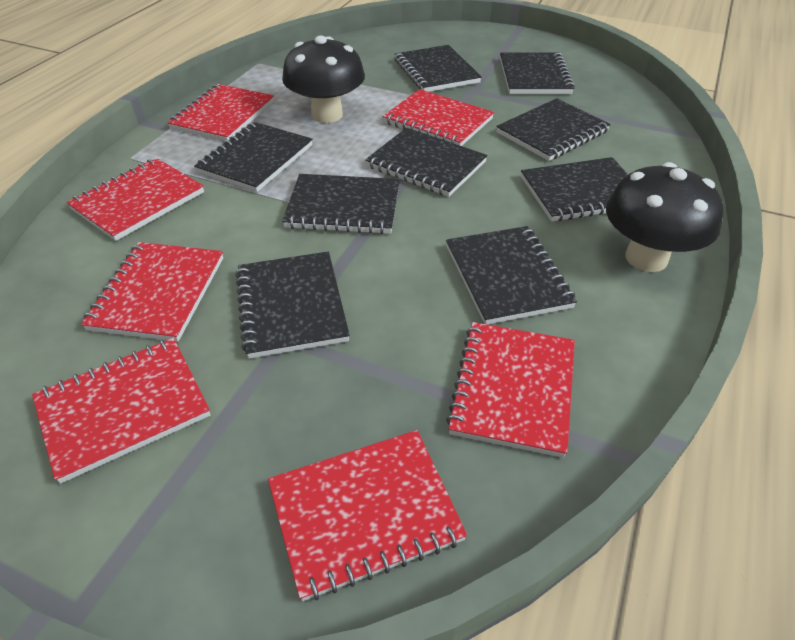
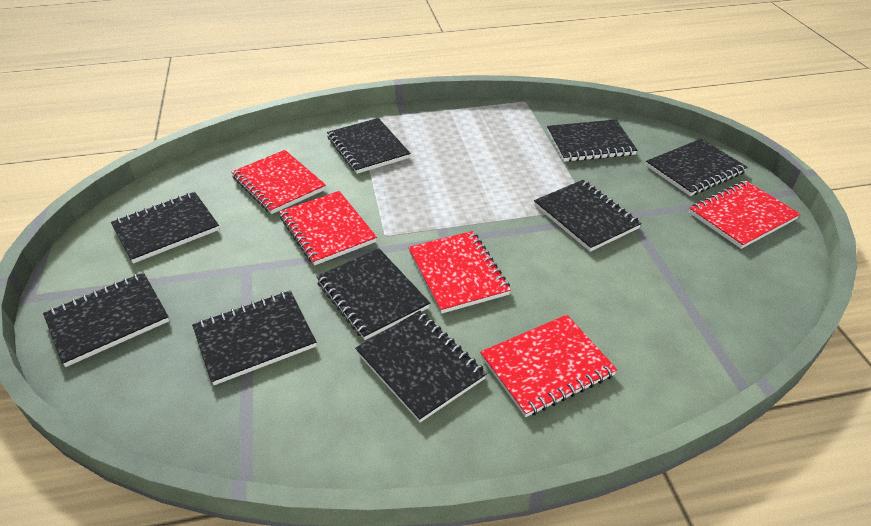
black mushroom: 2 -> 0
red notebook: 7 -> 5

